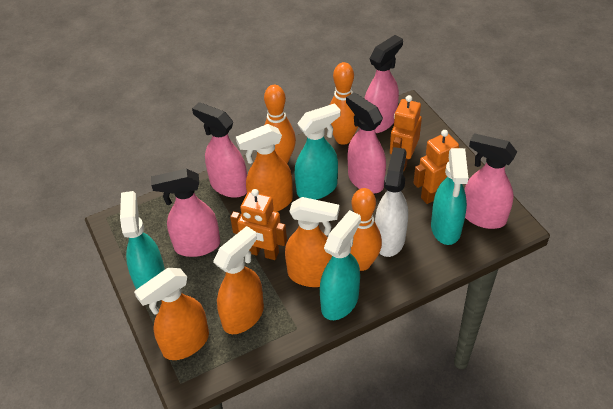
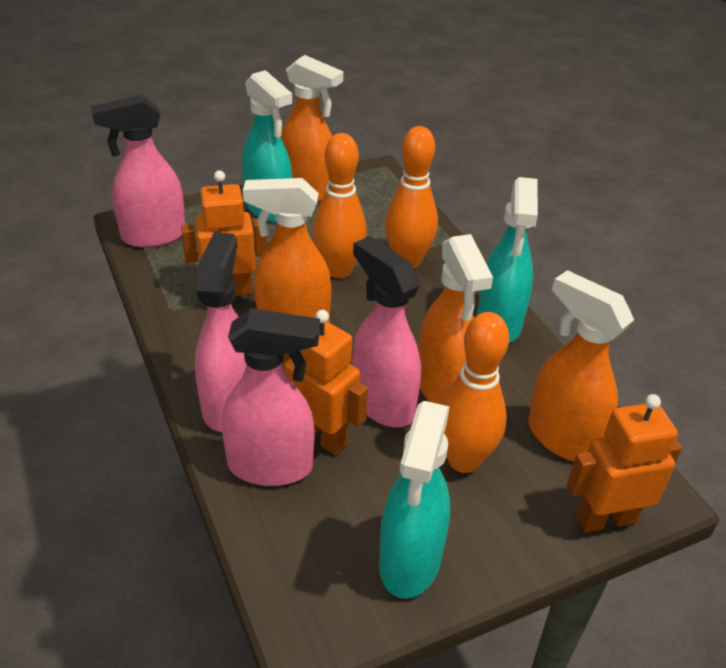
pink spray bottle: 5 -> 4
turquoise spray bottle: 4 -> 3
white spray bottle: 1 -> 0

